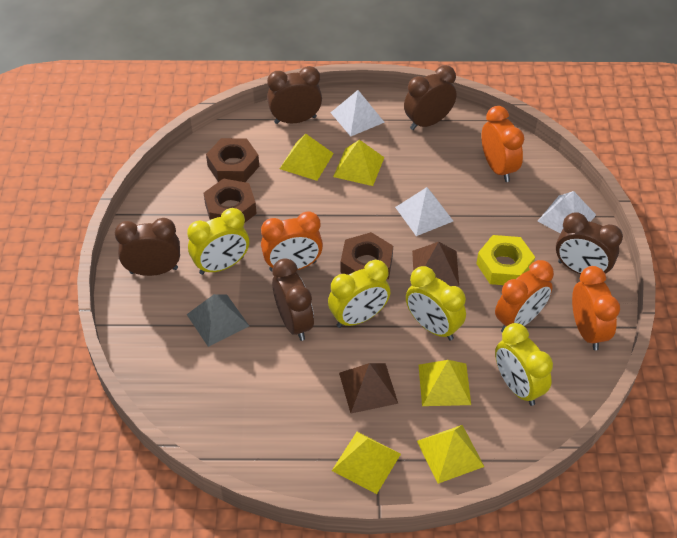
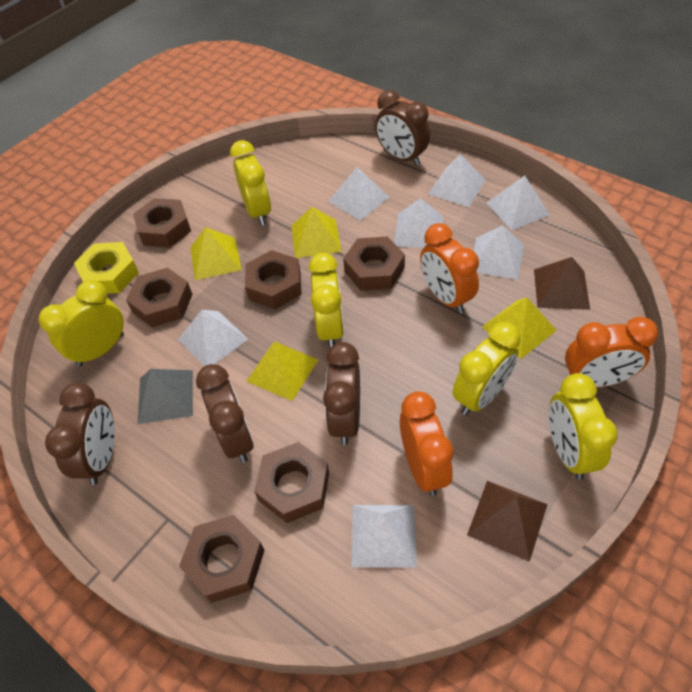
brown clock: 5 -> 4
brown nut: 3 -> 6
orange clock: 4 -> 3
white pyramid: 3 -> 7
yellow clock: 4 -> 5
yellow pyramid: 5 -> 4

